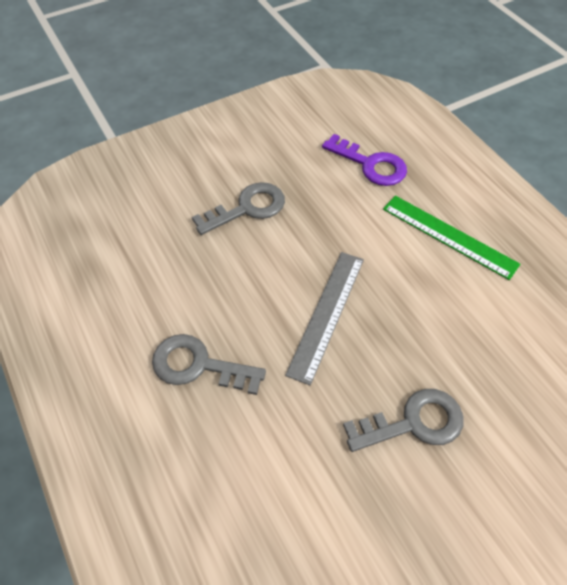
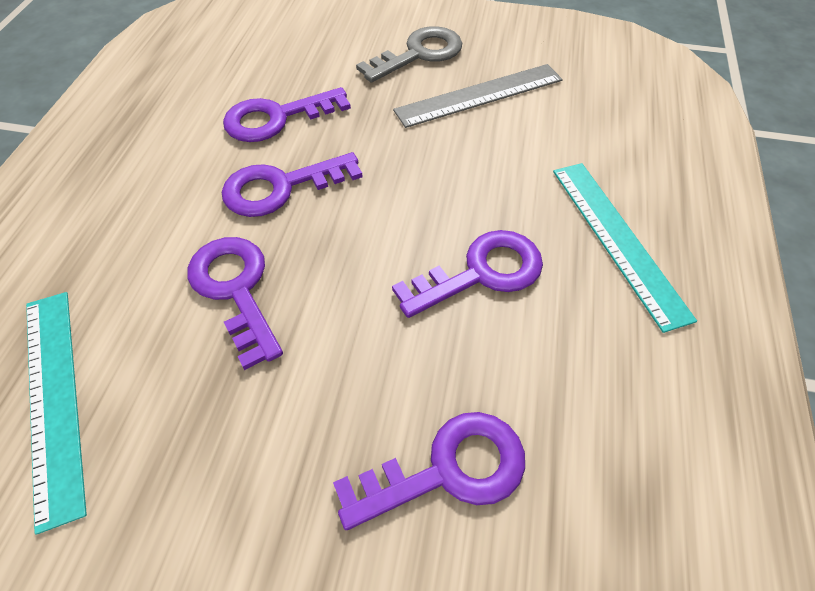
green ruler: 1 -> 0
grey key: 3 -> 1
purple key: 1 -> 5
turquoise ruler: 0 -> 2

